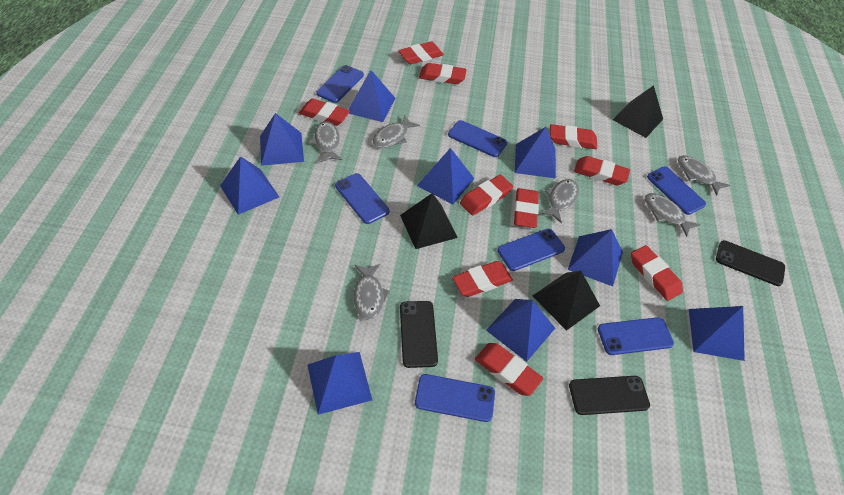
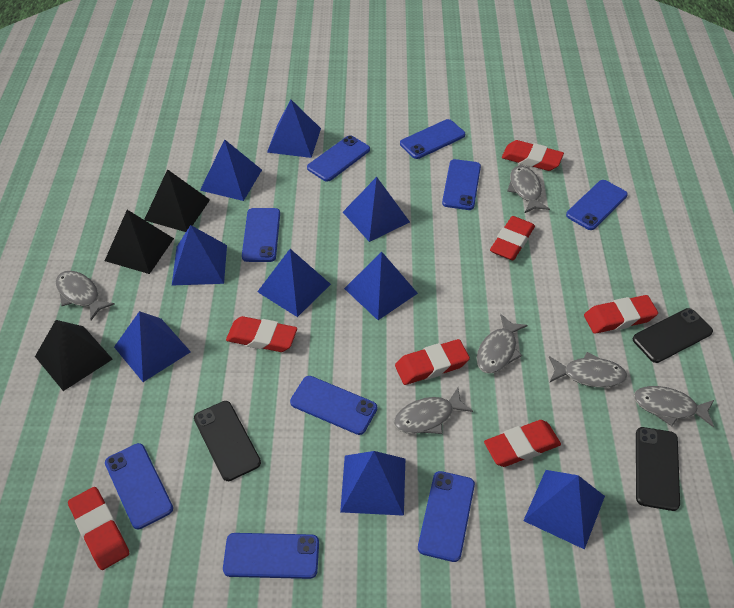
blue phone: 7 -> 9
red eraser: 10 -> 7

